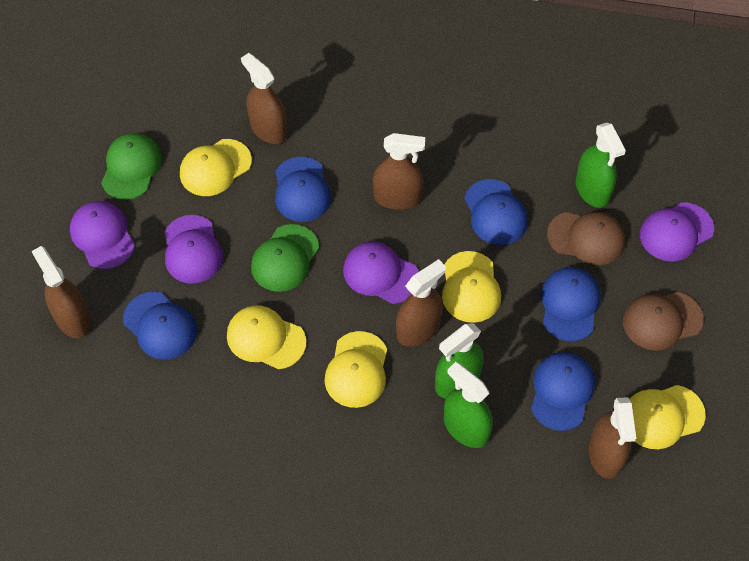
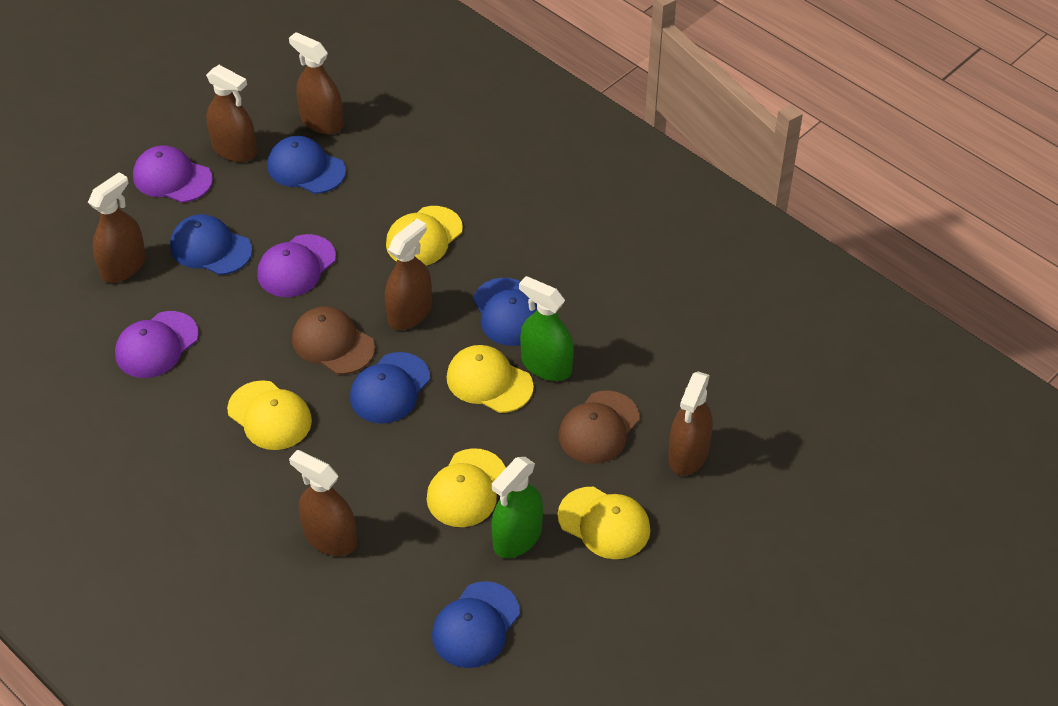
brown spray bottle: 5 -> 6
green cap: 2 -> 0
green spray bottle: 3 -> 2
purple cap: 4 -> 3

